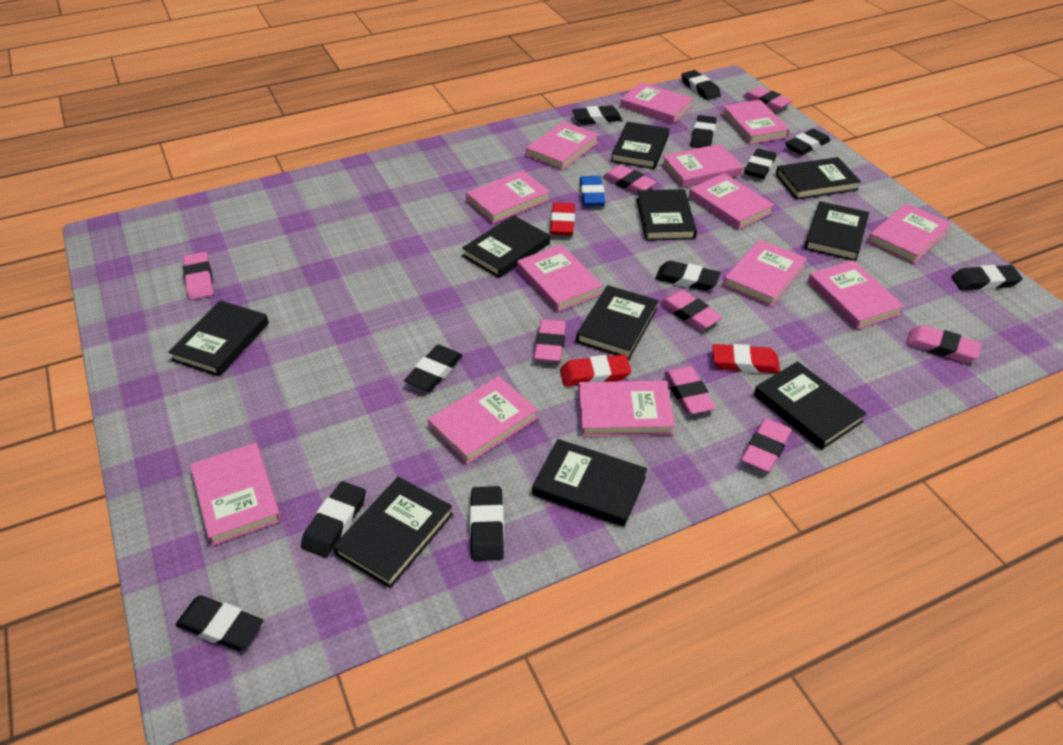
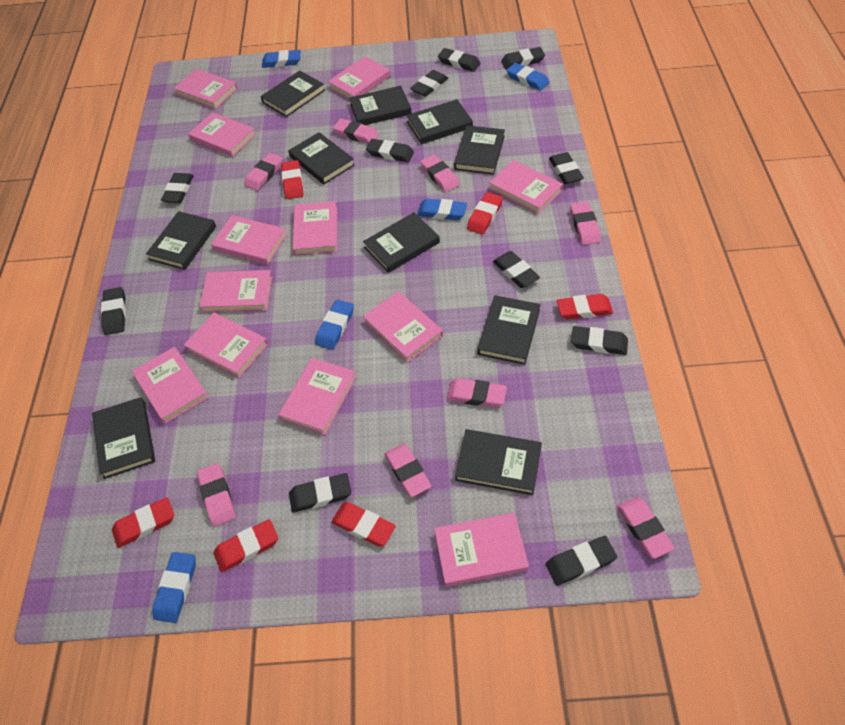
blue eraser: 1 -> 5
pink book: 13 -> 12
red eraser: 3 -> 6

